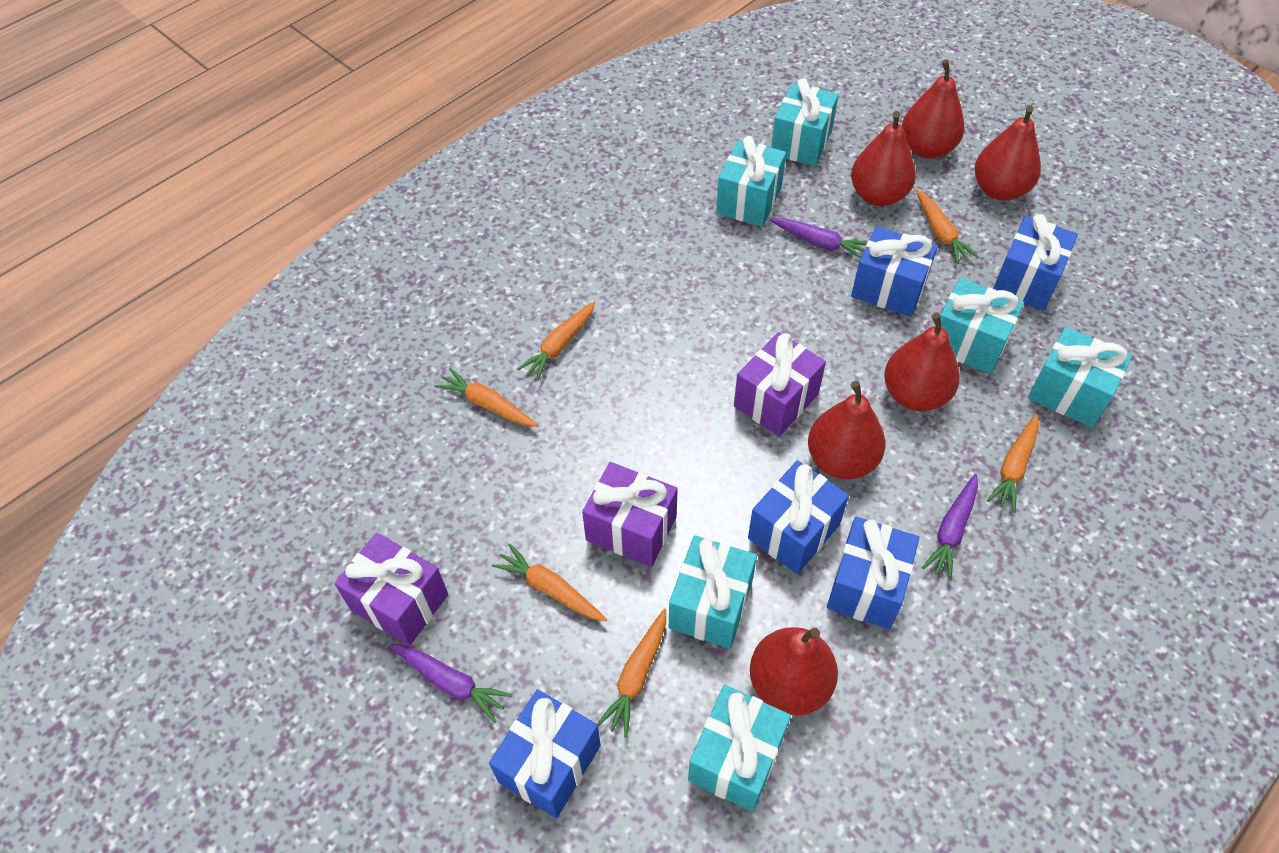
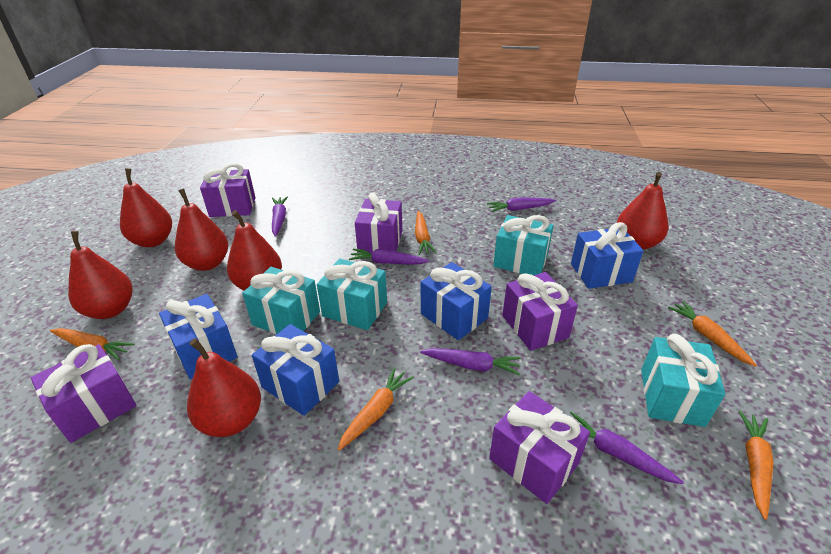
blue gift: 5 -> 4
orange carrot: 6 -> 5
purple carrot: 3 -> 5
purple gift: 3 -> 5
turquoise gift: 6 -> 4

